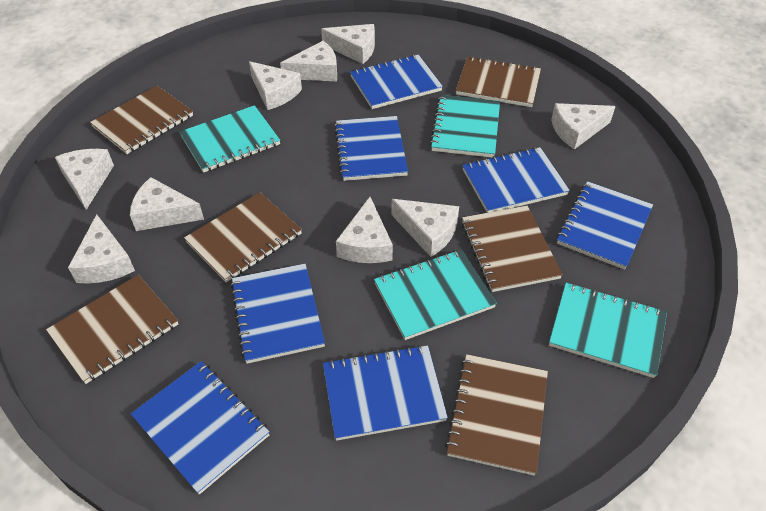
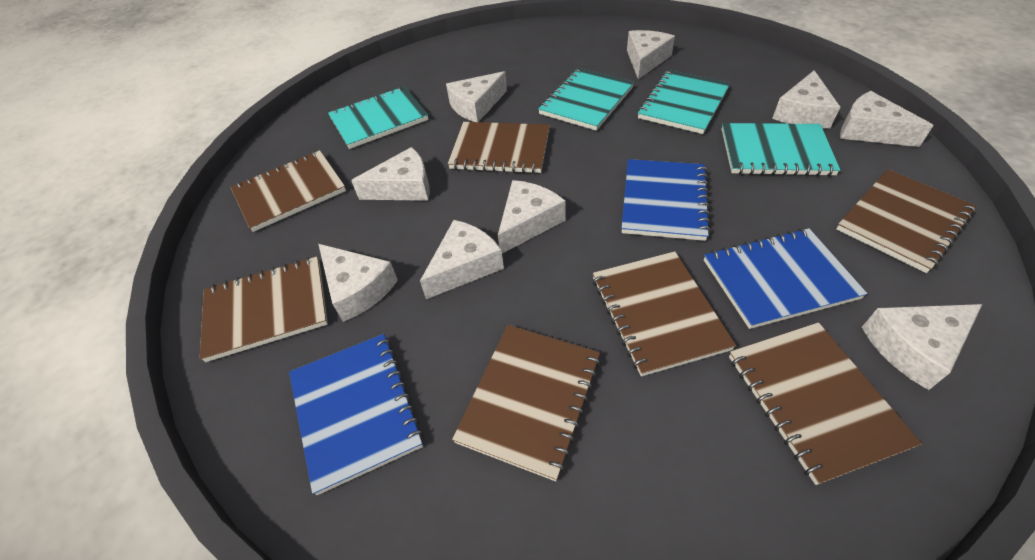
blue notebook: 7 -> 3
brown notebook: 6 -> 7

